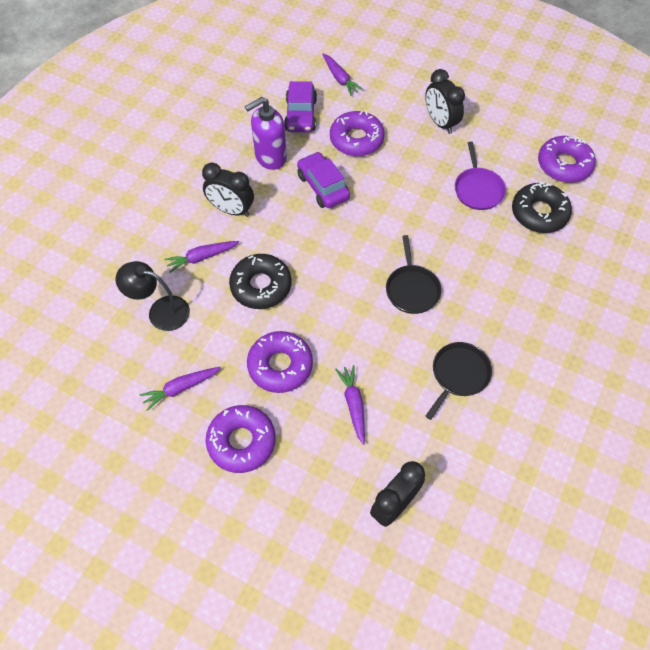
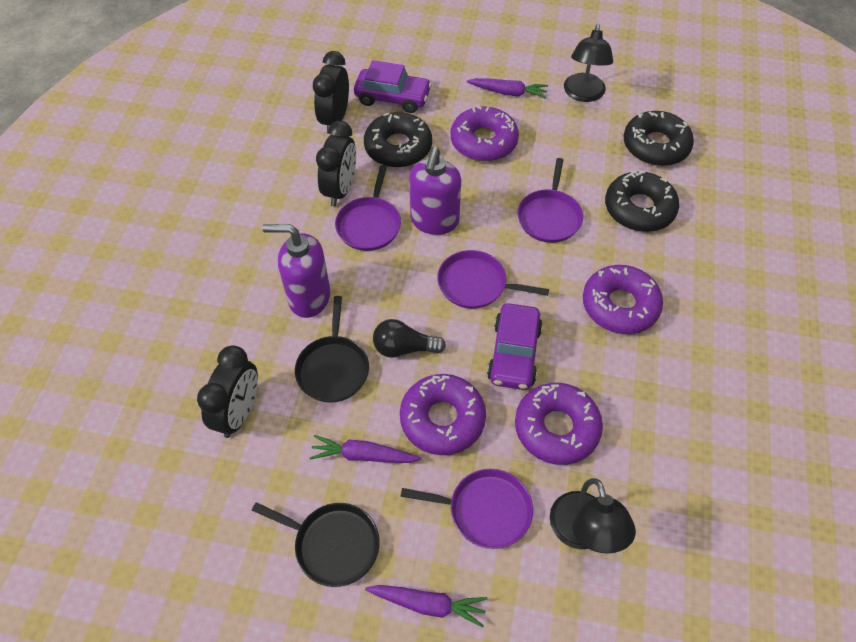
black donut: 2 -> 3
black lamp: 1 -> 2
black light bulb: 0 -> 1
purple carrot: 4 -> 3
purple pan: 1 -> 4
purple soap dispenser: 1 -> 2

